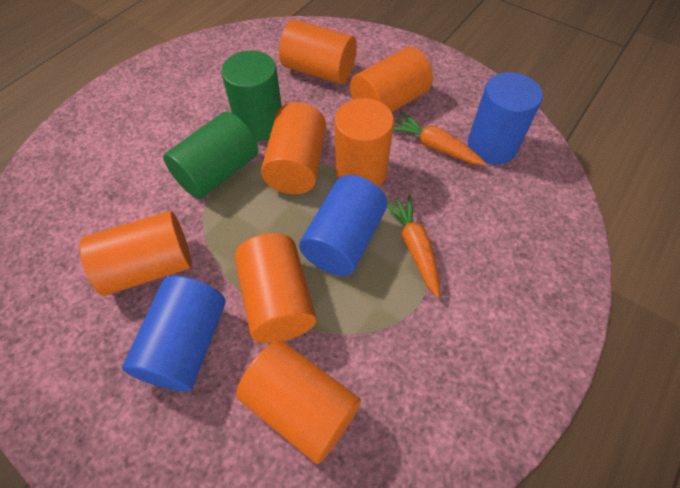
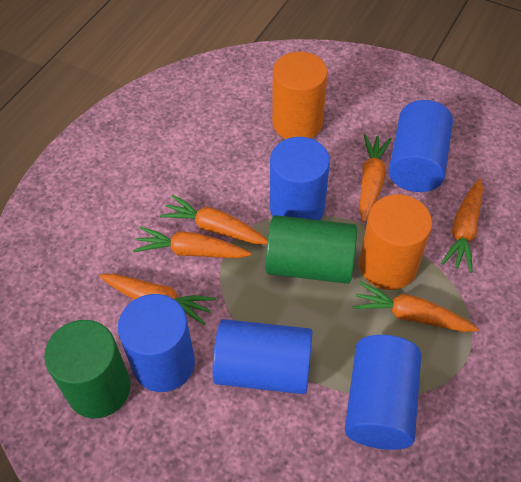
blue cylinder: 3 -> 5
orange carrot: 2 -> 6
orange cylinder: 7 -> 2

